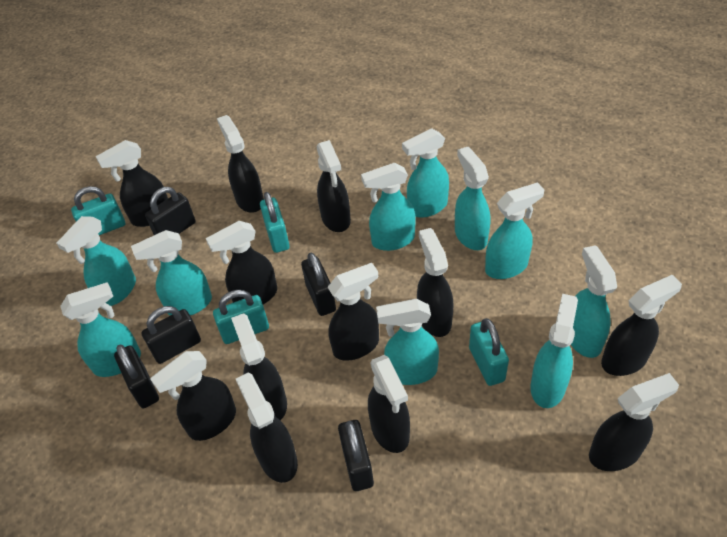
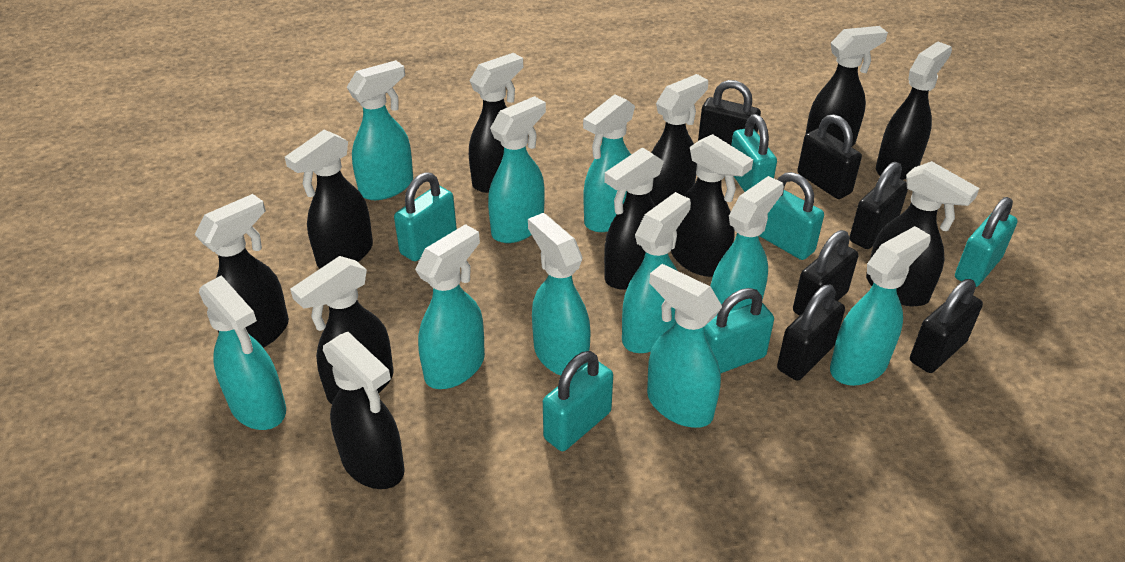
black padlock: 5 -> 6
black spray bottle: 12 -> 11
turquoise padlock: 4 -> 6

